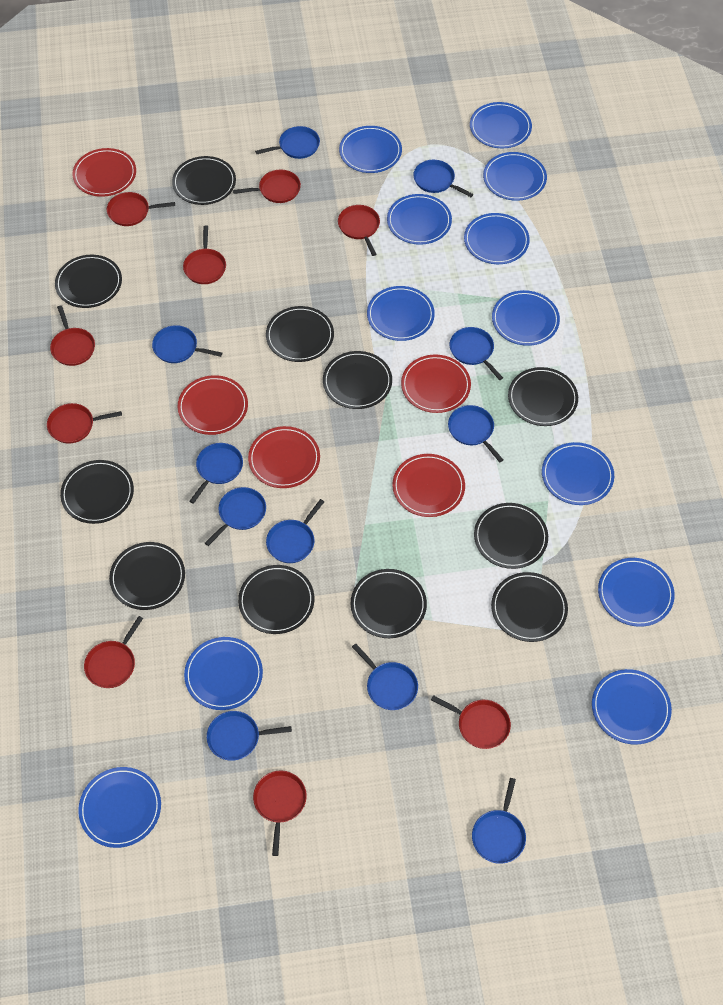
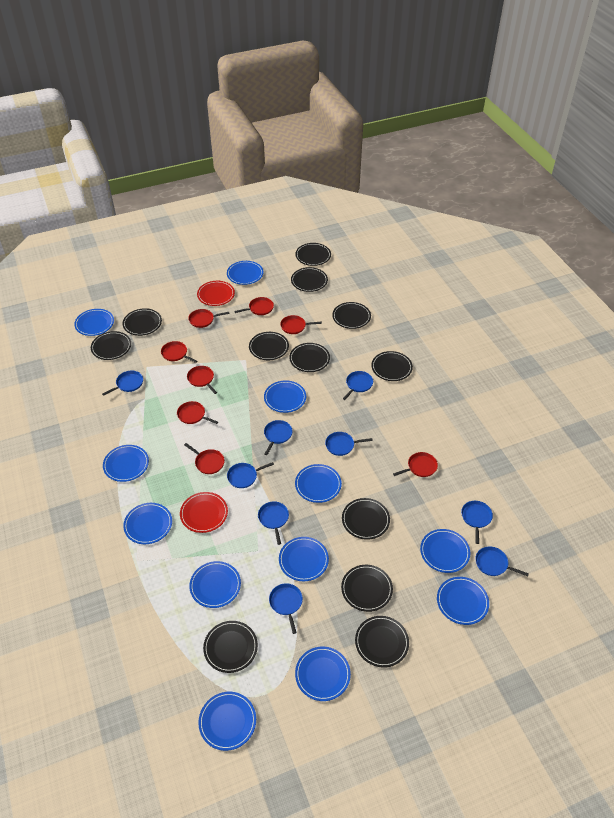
black plate: 11 -> 12
blue pan: 11 -> 9
red pan: 9 -> 8
red plate: 5 -> 2

